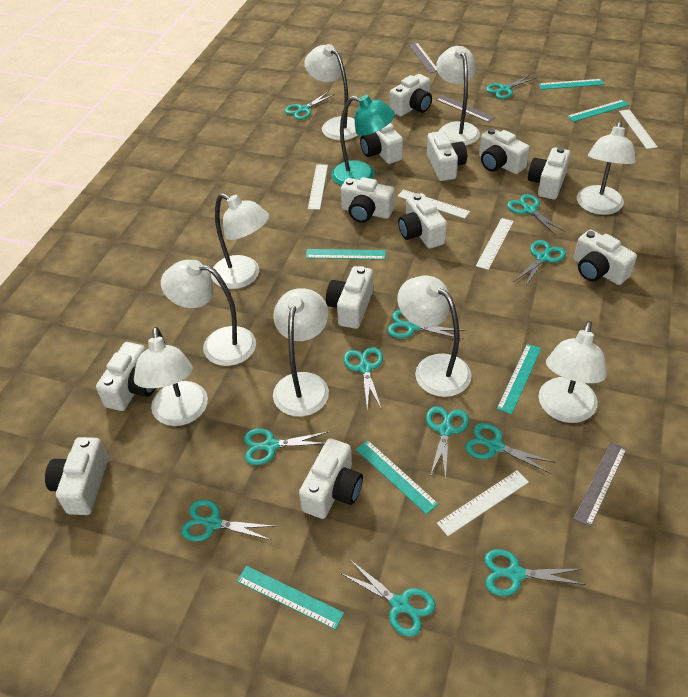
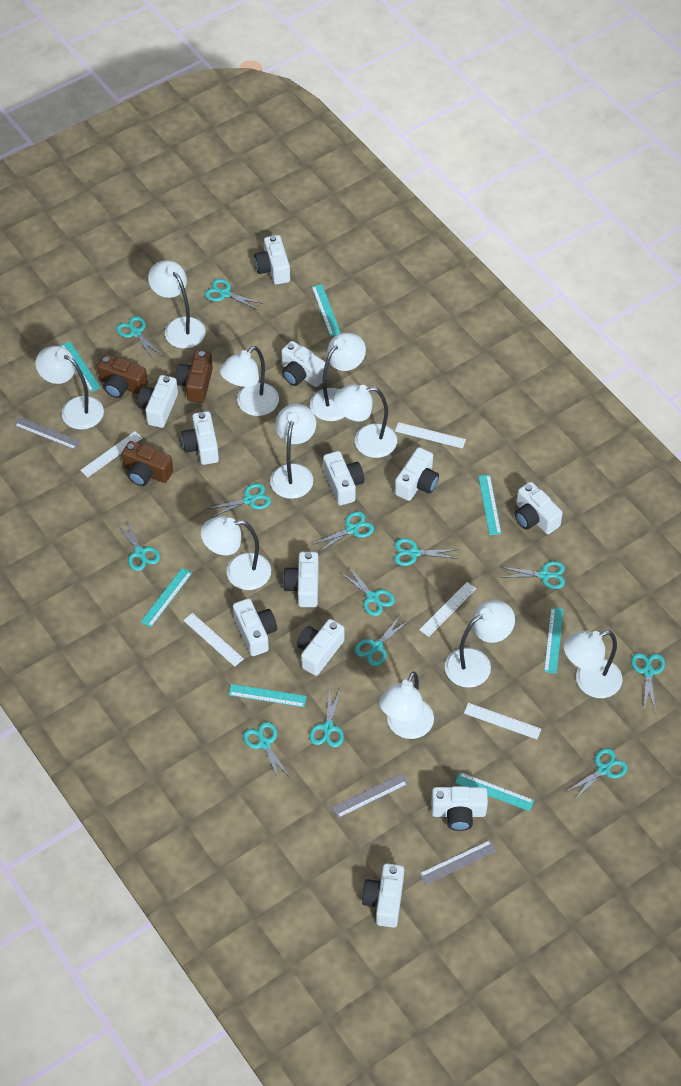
brown camera: 0 -> 3
turquoise lamp: 1 -> 0
turquoise ruler: 6 -> 7
turquoise scissors: 12 -> 13
white lamp: 9 -> 10

